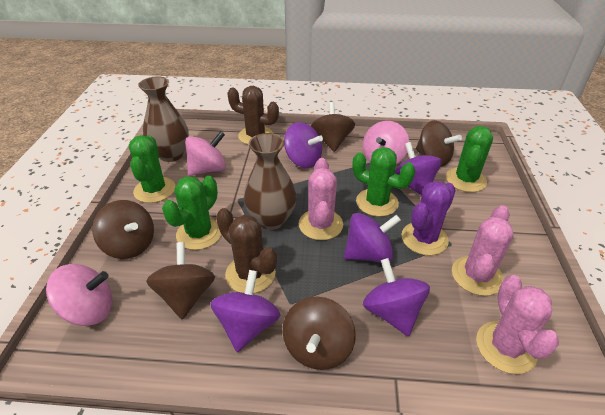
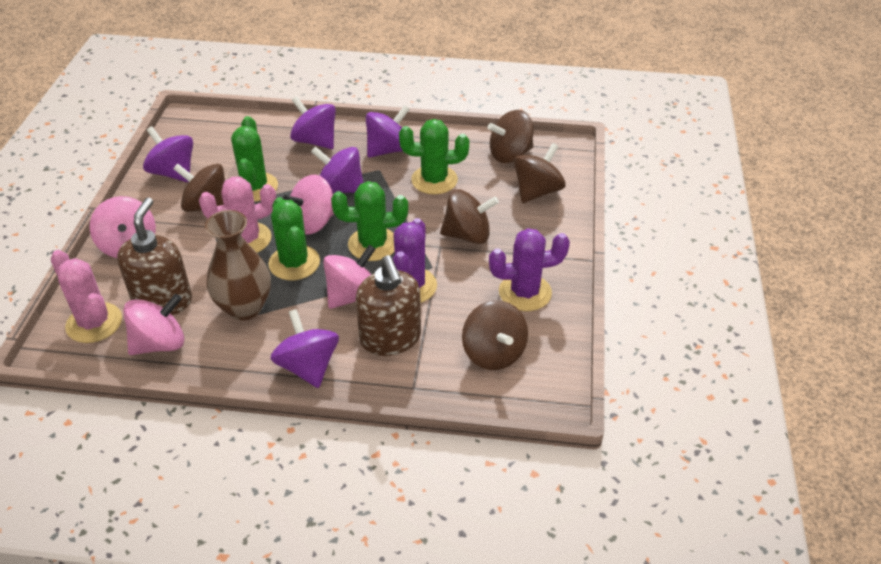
brown cactus: 2 -> 0
brown soap dispenser: 0 -> 2
brown vase: 2 -> 1
pink cactus: 3 -> 2
pink spinning top: 3 -> 4
purple cactus: 1 -> 2

